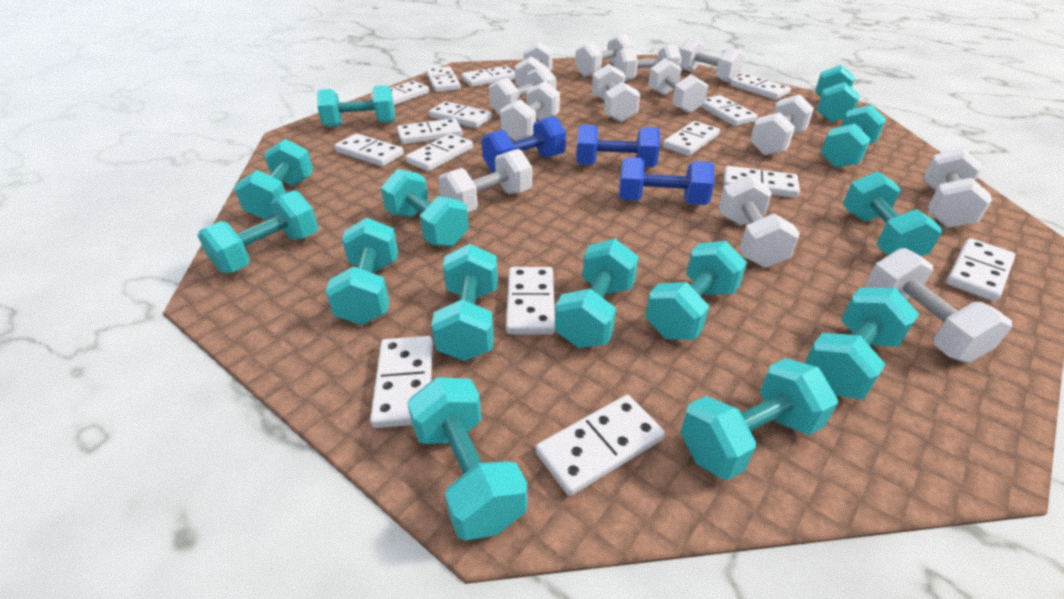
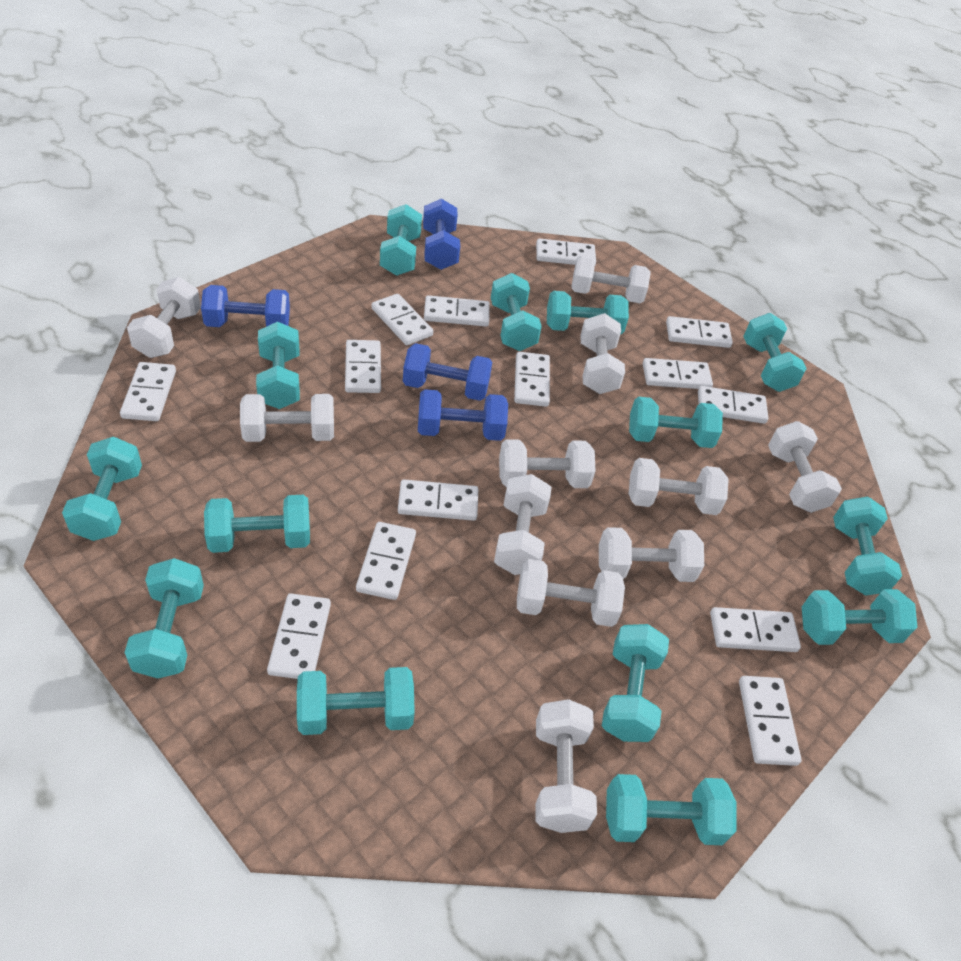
blue dumbbell: 3 -> 4
white domino: 15 -> 14
white dumbbell: 13 -> 11

